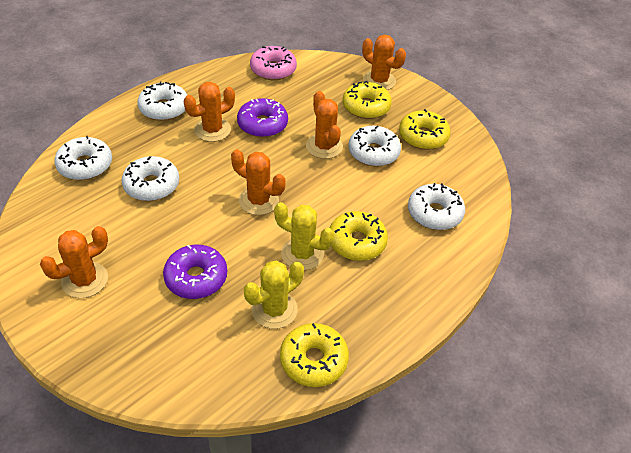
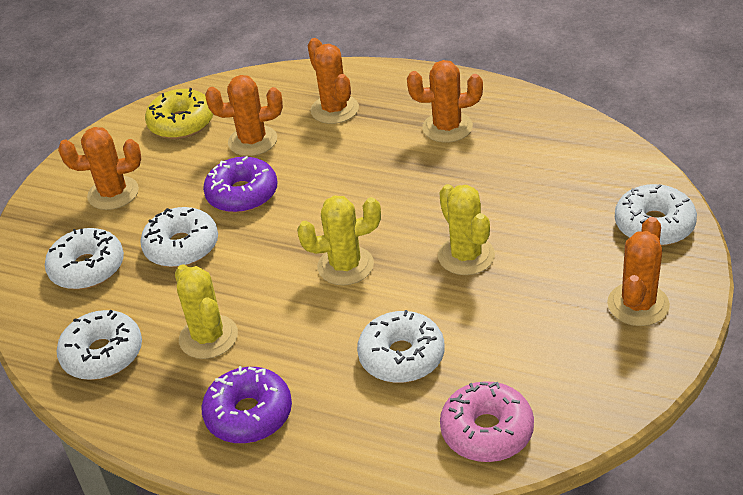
yellow cactus: 2 -> 3
yellow donut: 4 -> 1

